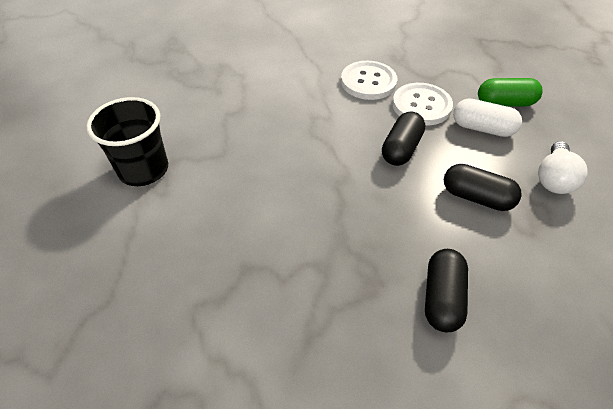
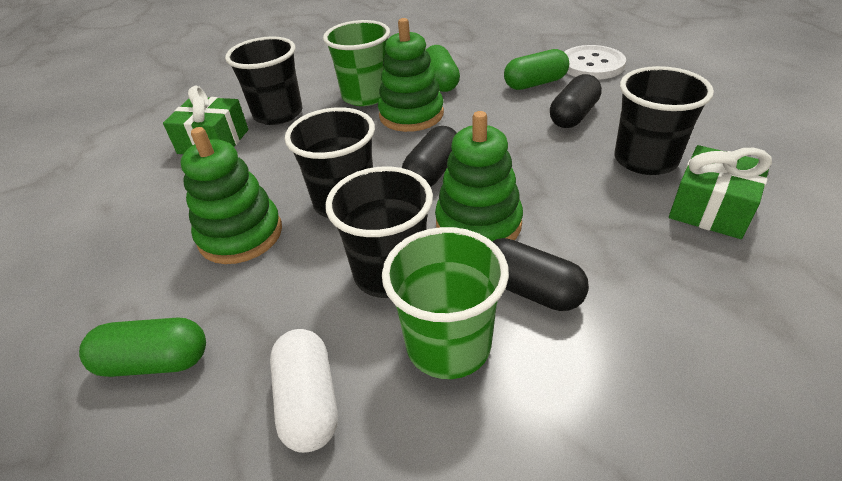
black cup: 1 -> 4
green capsule: 1 -> 3
green cup: 0 -> 2
green gift: 0 -> 2
green stacking toy: 0 -> 3
white button: 2 -> 1
white light bulb: 1 -> 0

